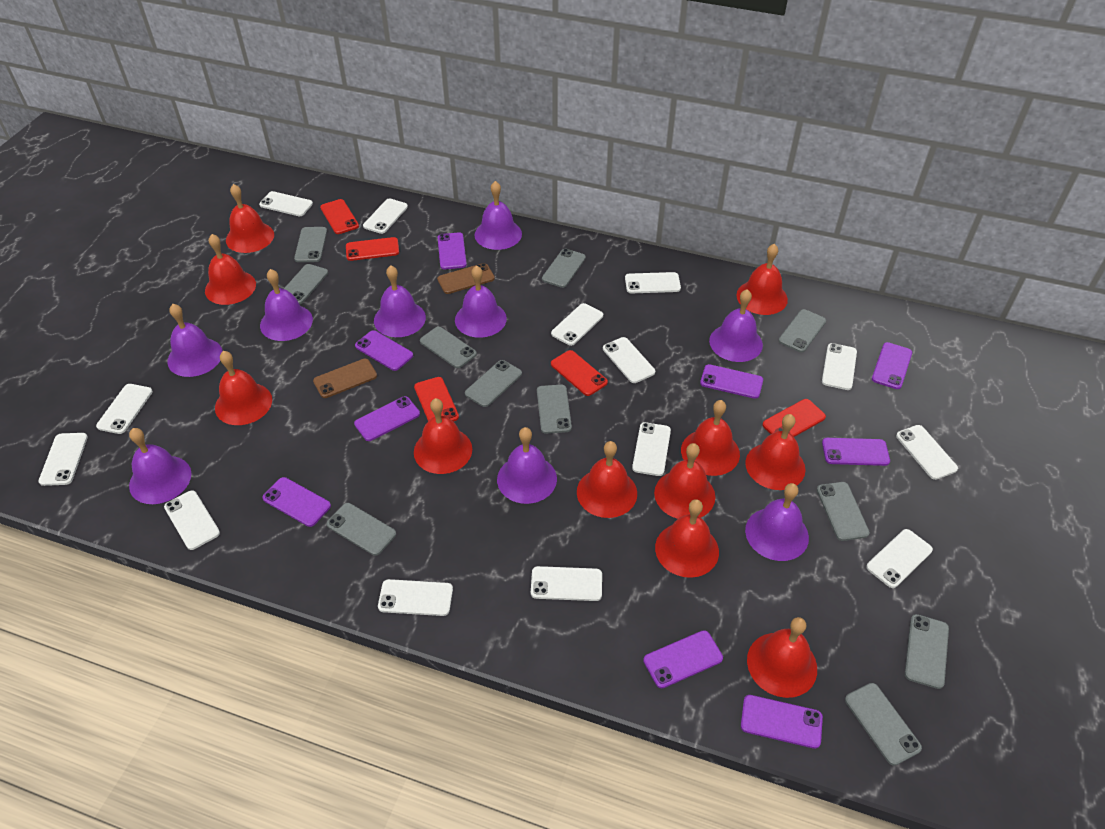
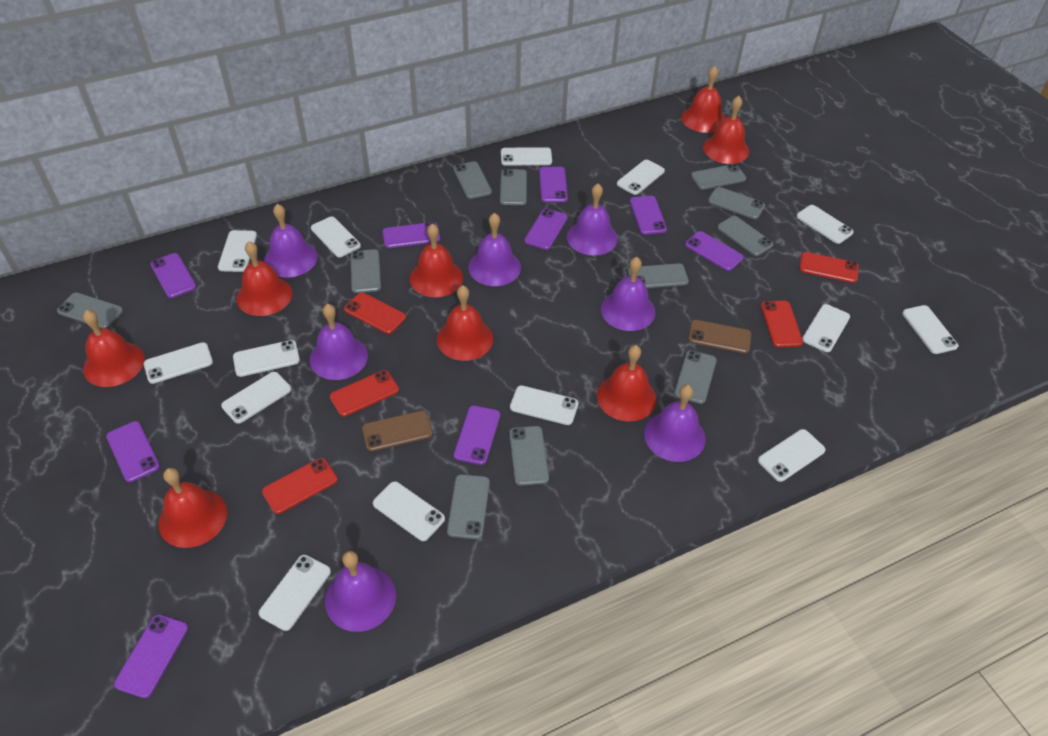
purple bell: 9 -> 7
red bell: 11 -> 8

